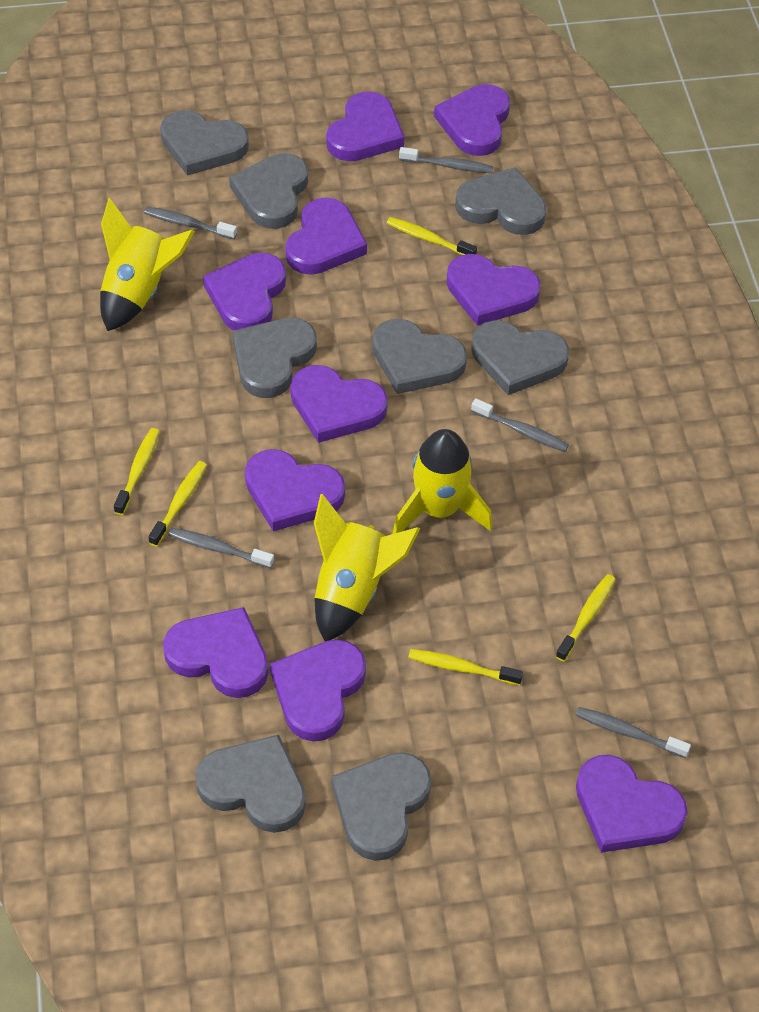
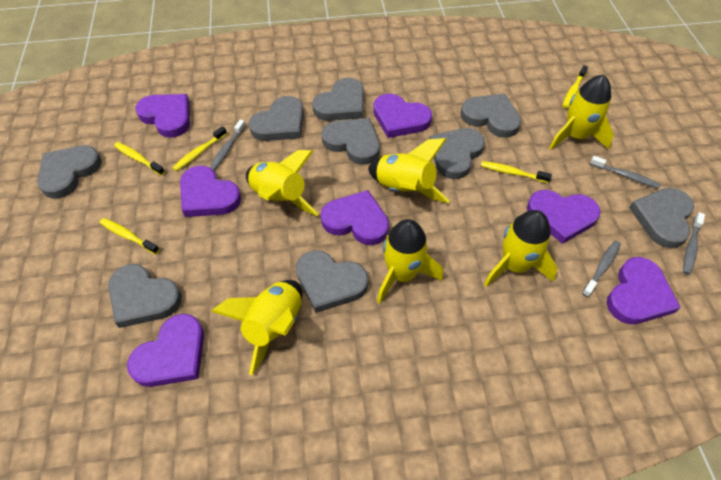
grey heart: 8 -> 9
grey toothbrush: 5 -> 4
purple heart: 10 -> 7
yellow rocket: 3 -> 6

